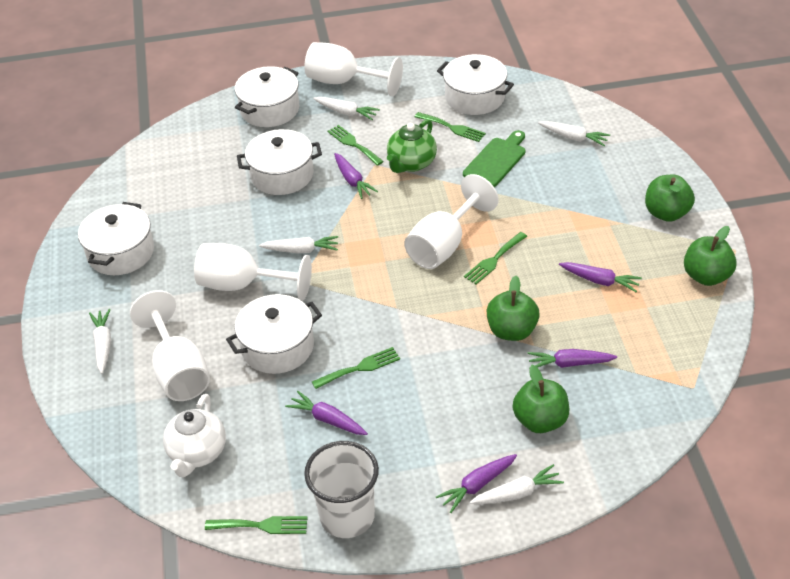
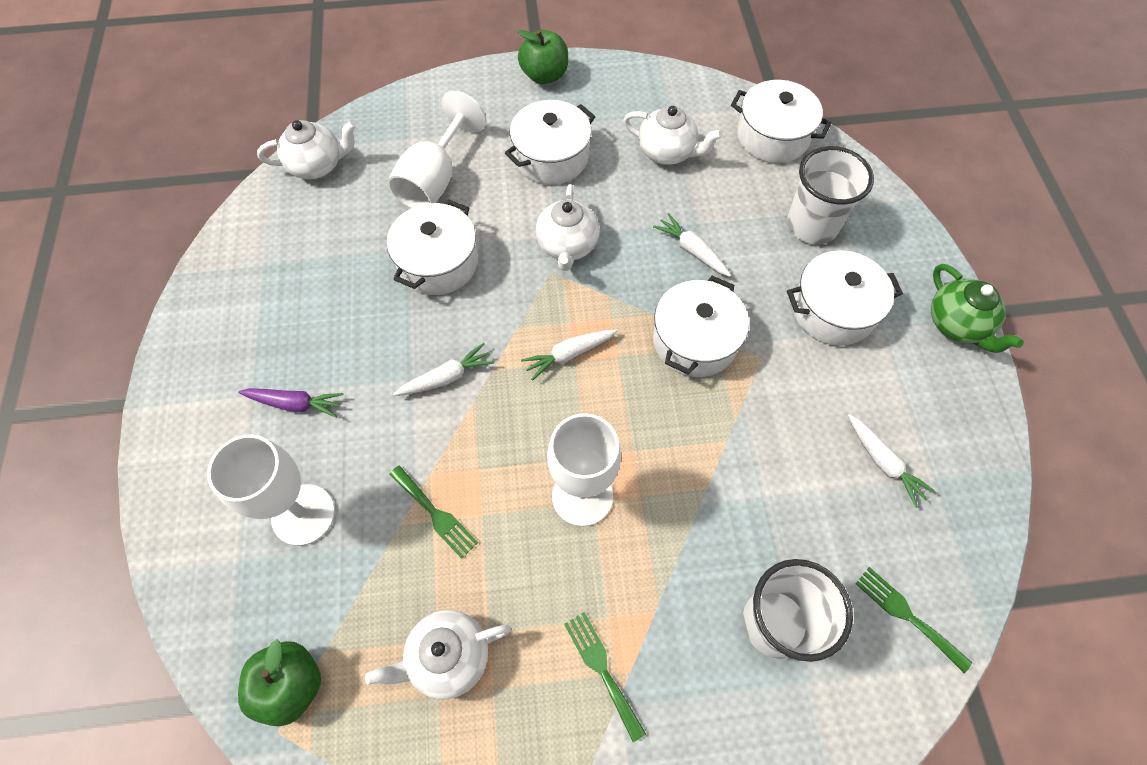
green apple: 4 -> 2
green cutting board: 1 -> 0
green fork: 5 -> 3
purple carrot: 5 -> 1
white carrot: 5 -> 4
white cup: 1 -> 2
white goblet: 4 -> 3
white teapot: 1 -> 4

